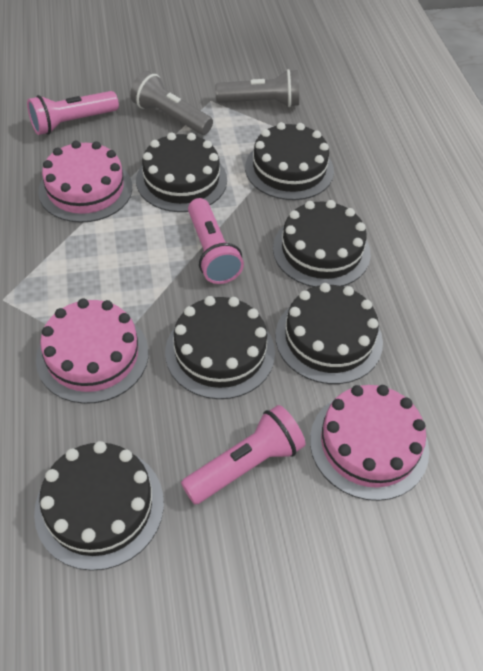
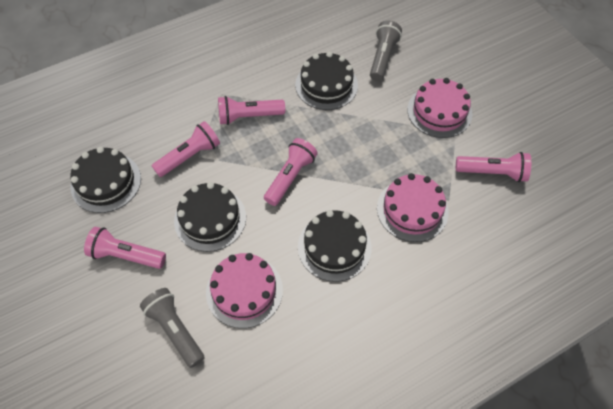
black cake: 6 -> 4
pink flashlight: 3 -> 5

